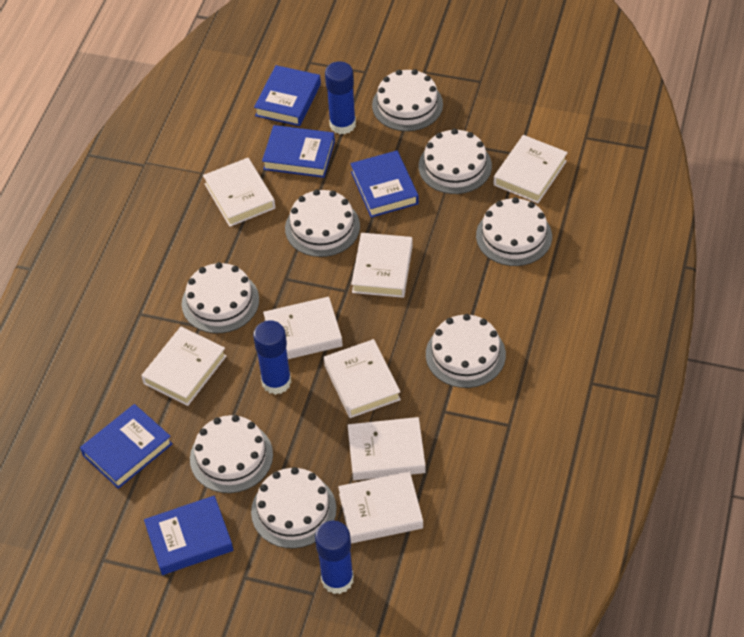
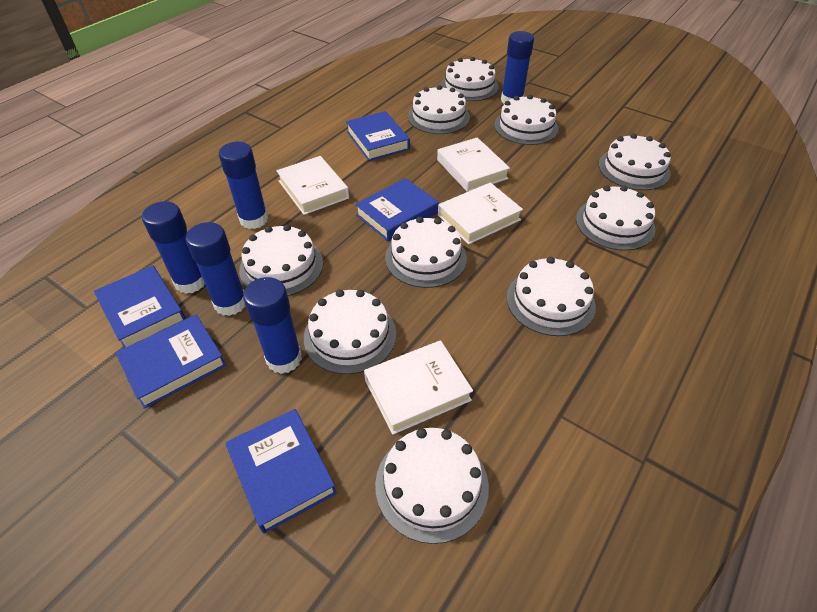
blue glue stick: 3 -> 5
white book: 8 -> 4
white cake: 8 -> 10

